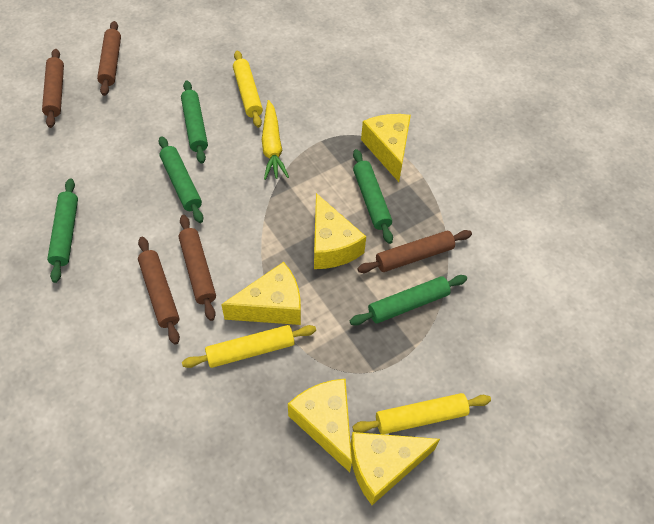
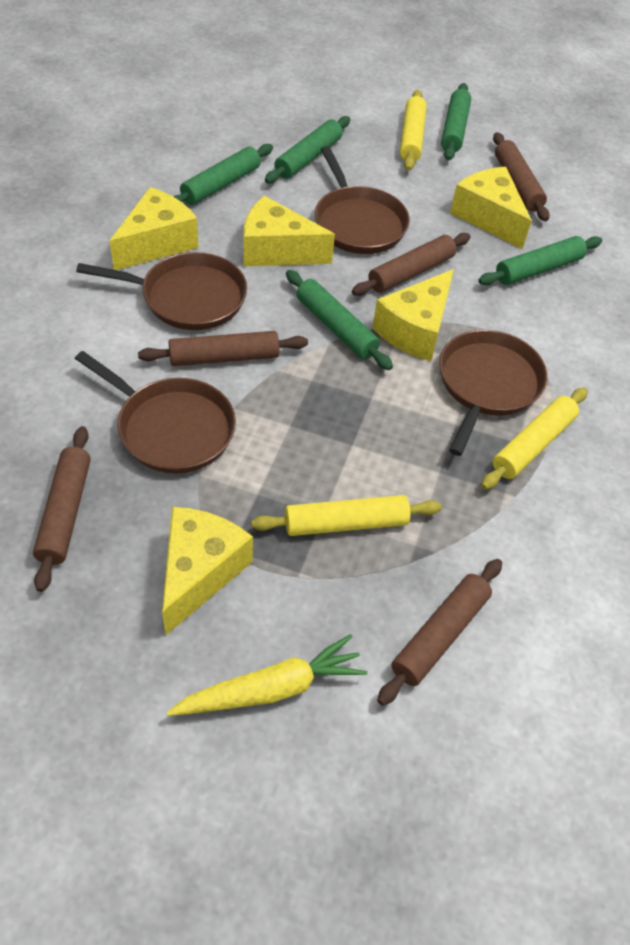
brown pan: 0 -> 4

